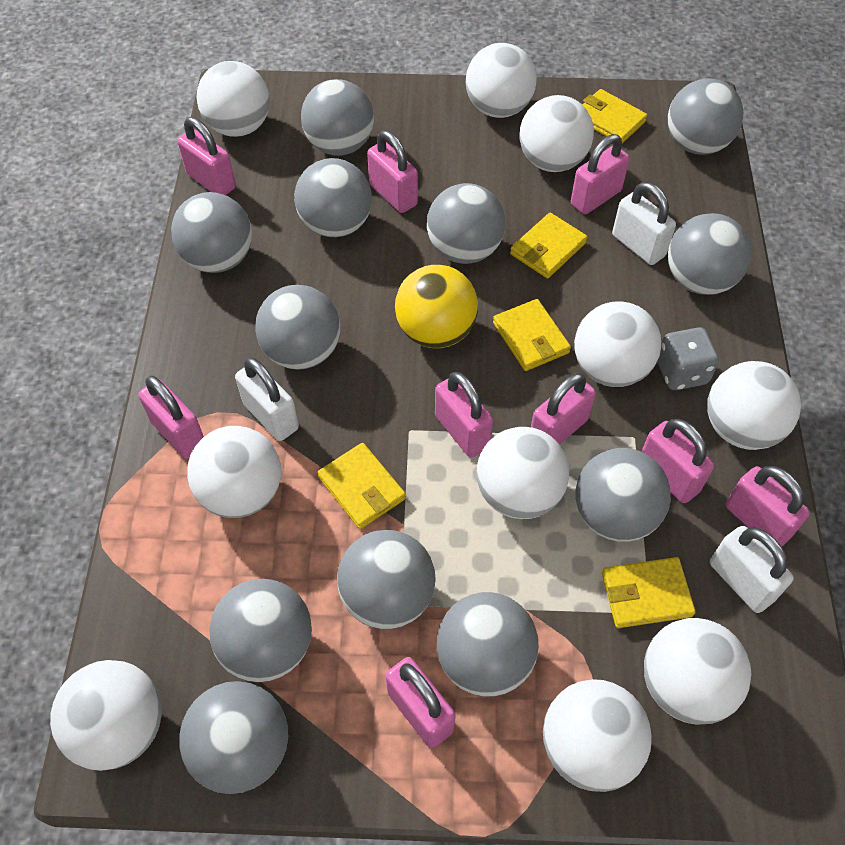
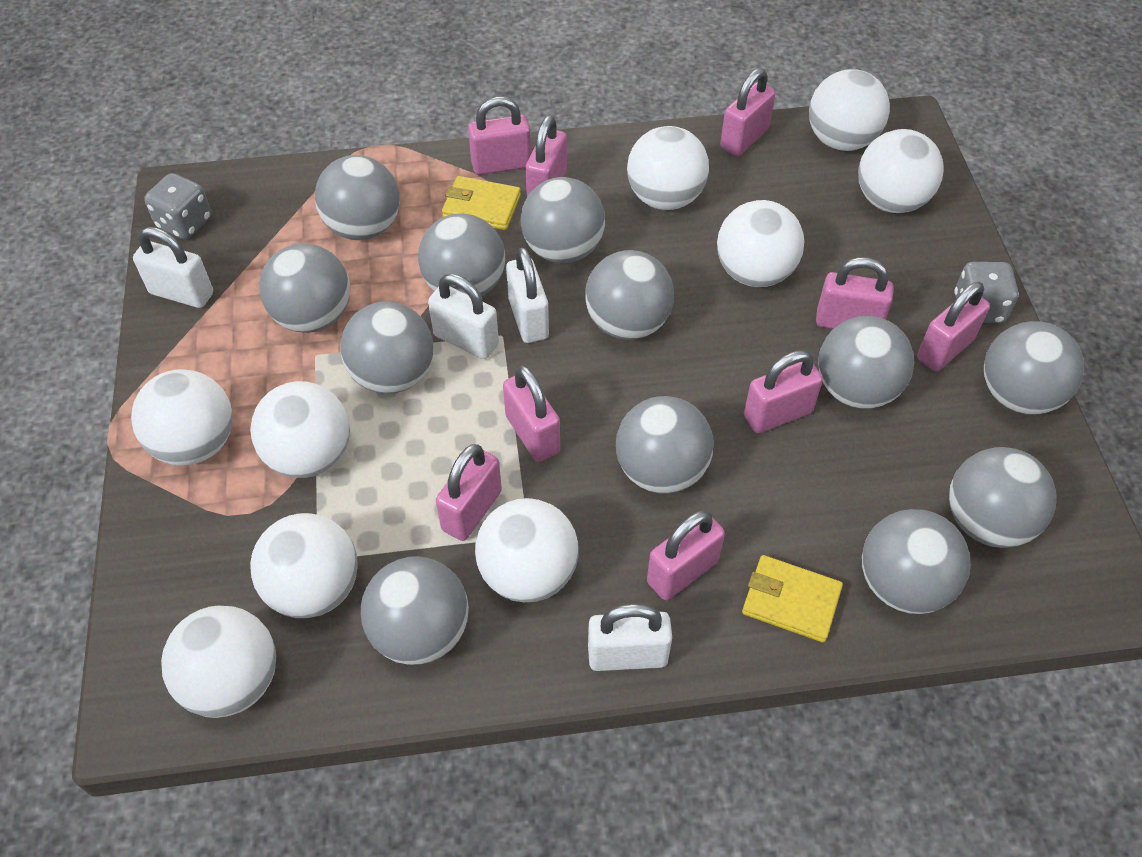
grey dice: 1 -> 2
white ball: 10 -> 9
white padlock: 3 -> 4
yellow ball: 1 -> 0
yellow wallet: 5 -> 2

